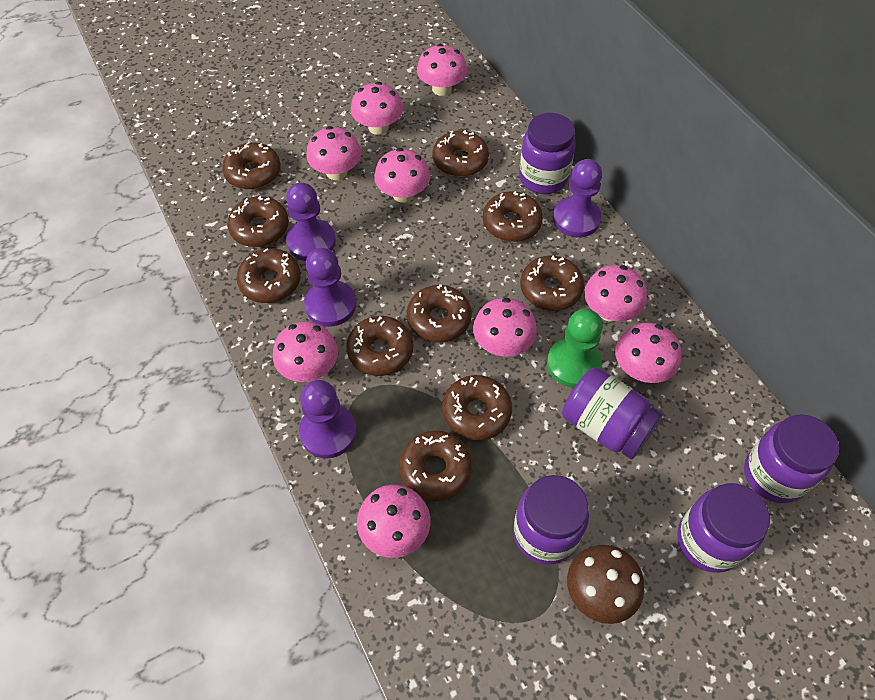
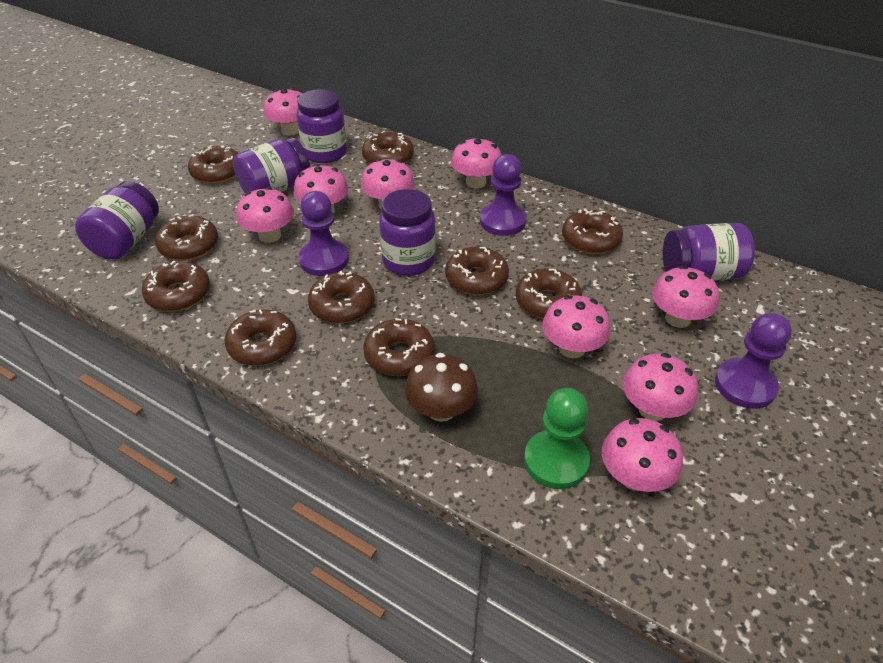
purple pawn: 4 -> 3

